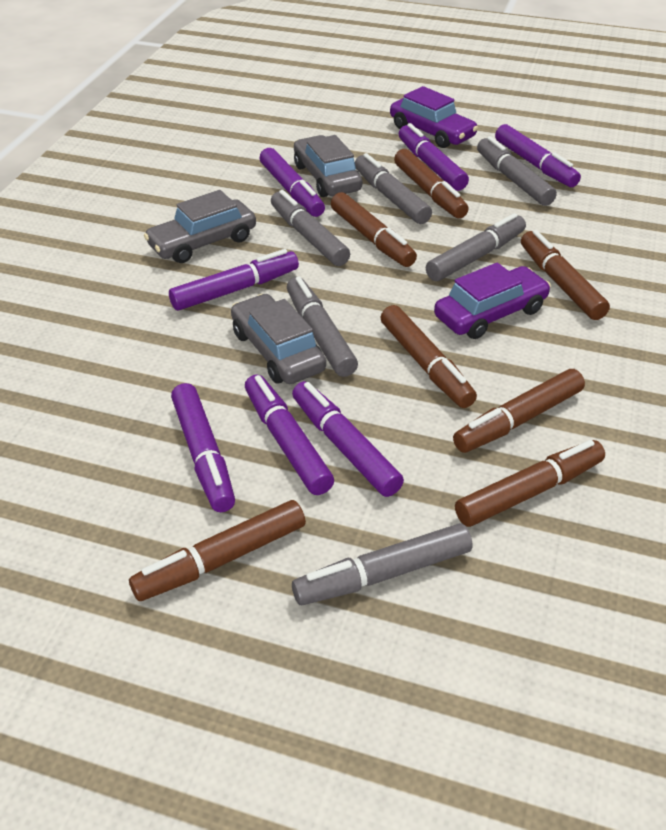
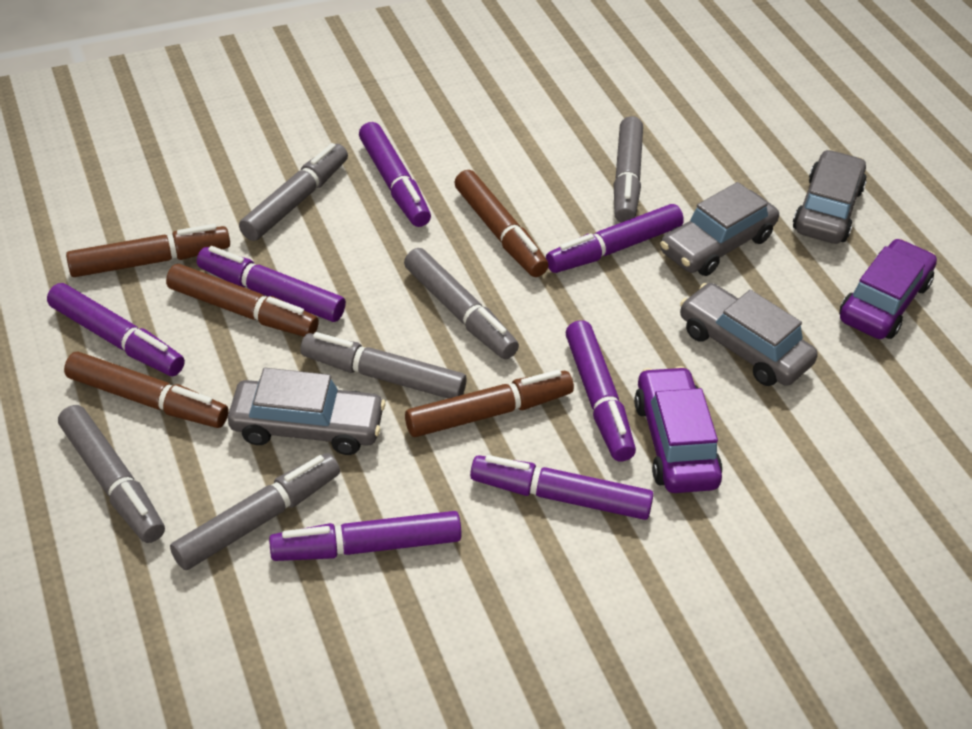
brown marker: 7 -> 5
grey car: 3 -> 4

